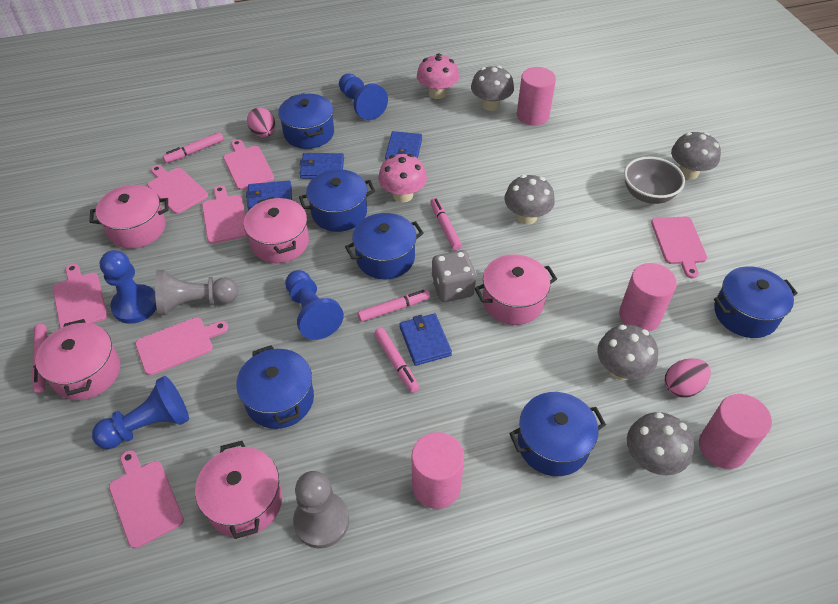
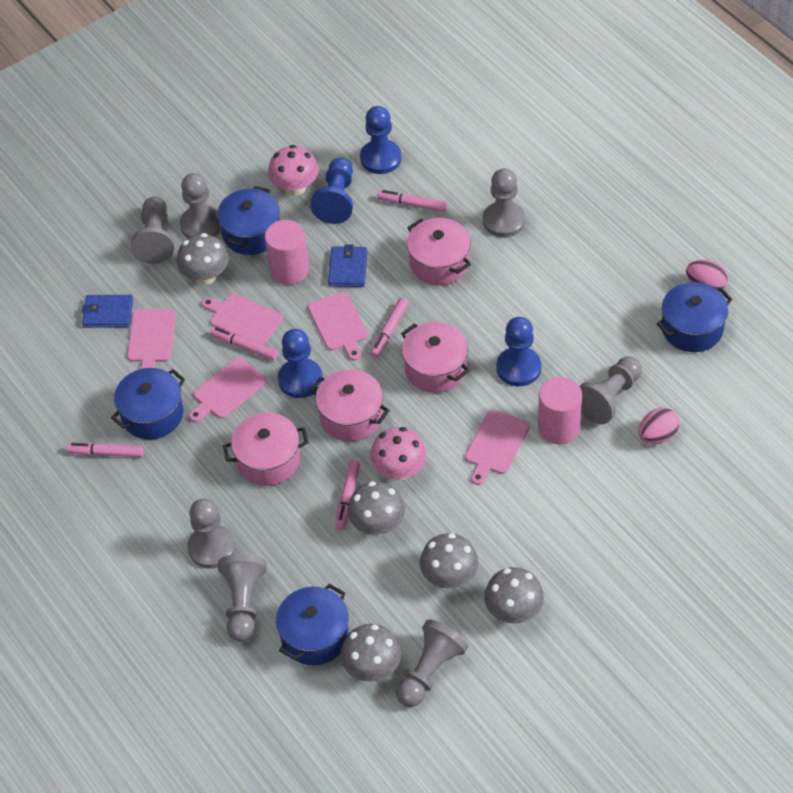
blue pot: 6 -> 4
blue wallet: 4 -> 2
grey bowl: 1 -> 0
grey dice: 1 -> 0
grey pawn: 2 -> 7
pink cutting board: 7 -> 5
pink cylinder: 4 -> 2
pink pot: 5 -> 4

